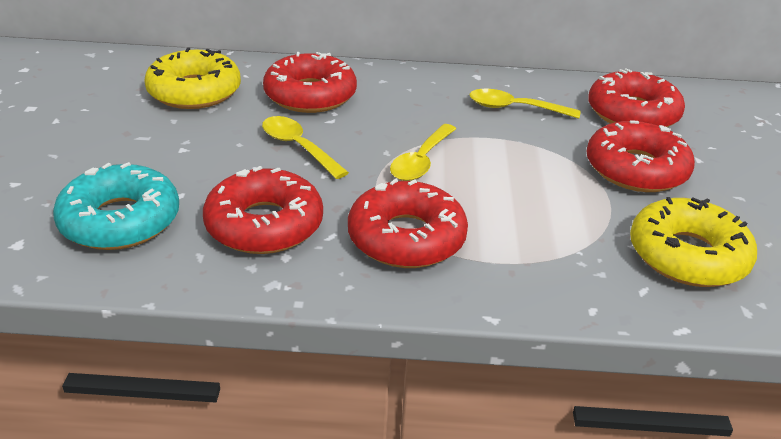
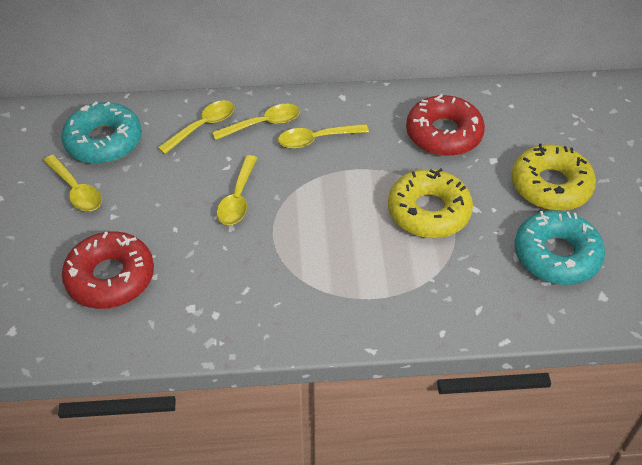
red donut: 5 -> 2
turquoise donut: 1 -> 2
yellow spoon: 3 -> 5

